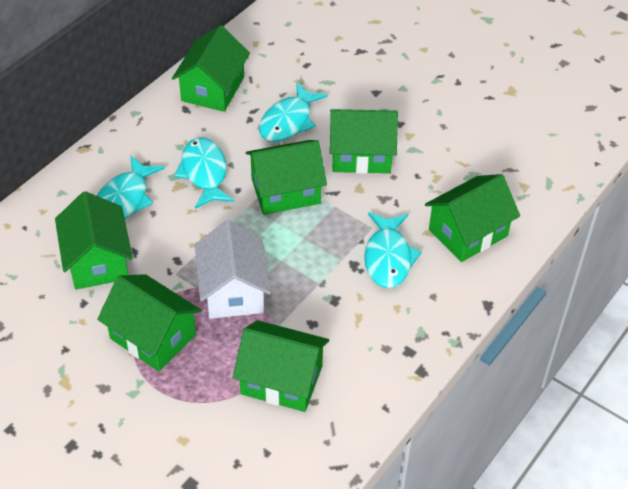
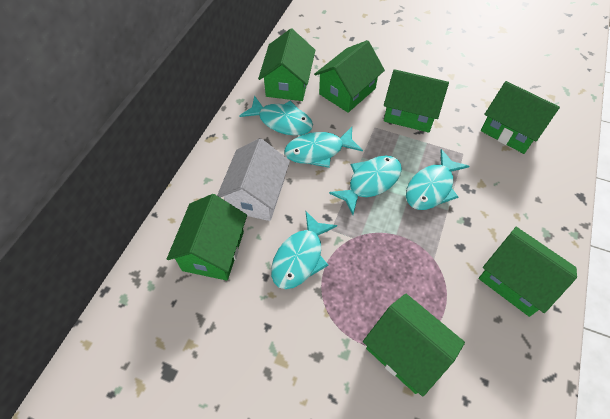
turquoise fish: 4 -> 5

